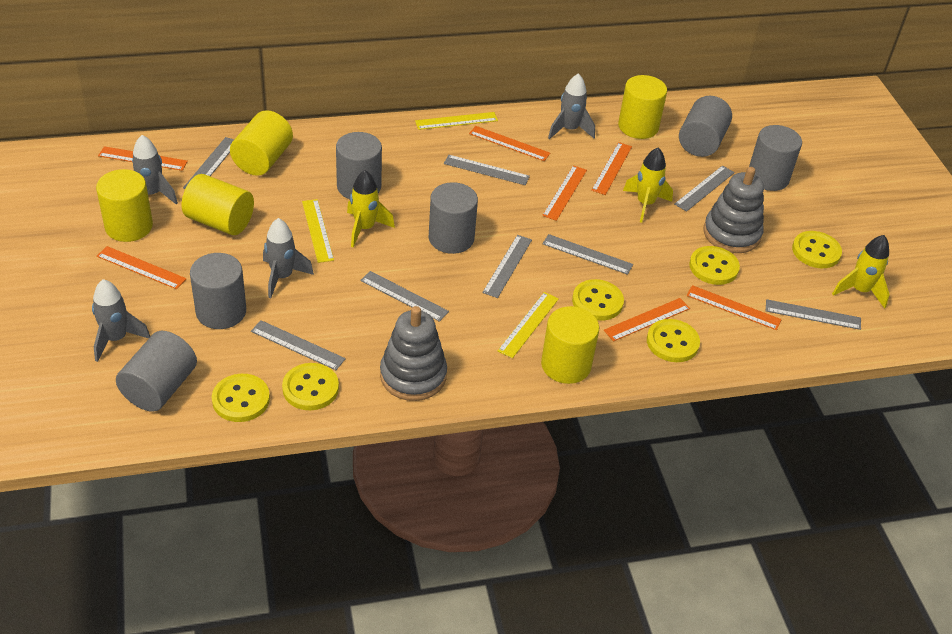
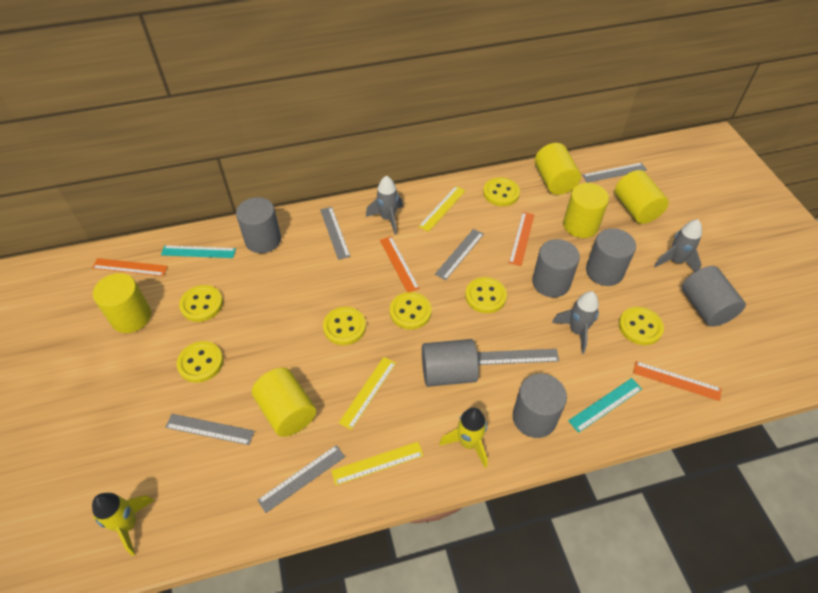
grey rocket: 4 -> 3
grey ruler: 8 -> 6
grey stacking toy: 2 -> 0
orange ruler: 7 -> 4
turquoise ruler: 0 -> 2
yellow button: 6 -> 7
yellow rocket: 3 -> 2

